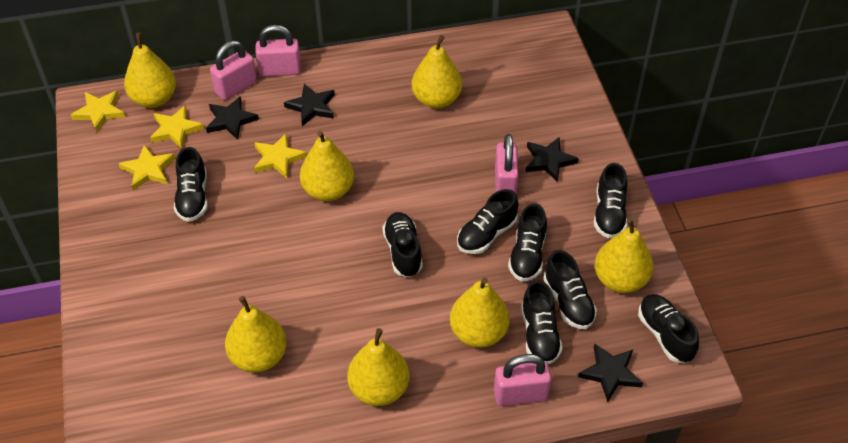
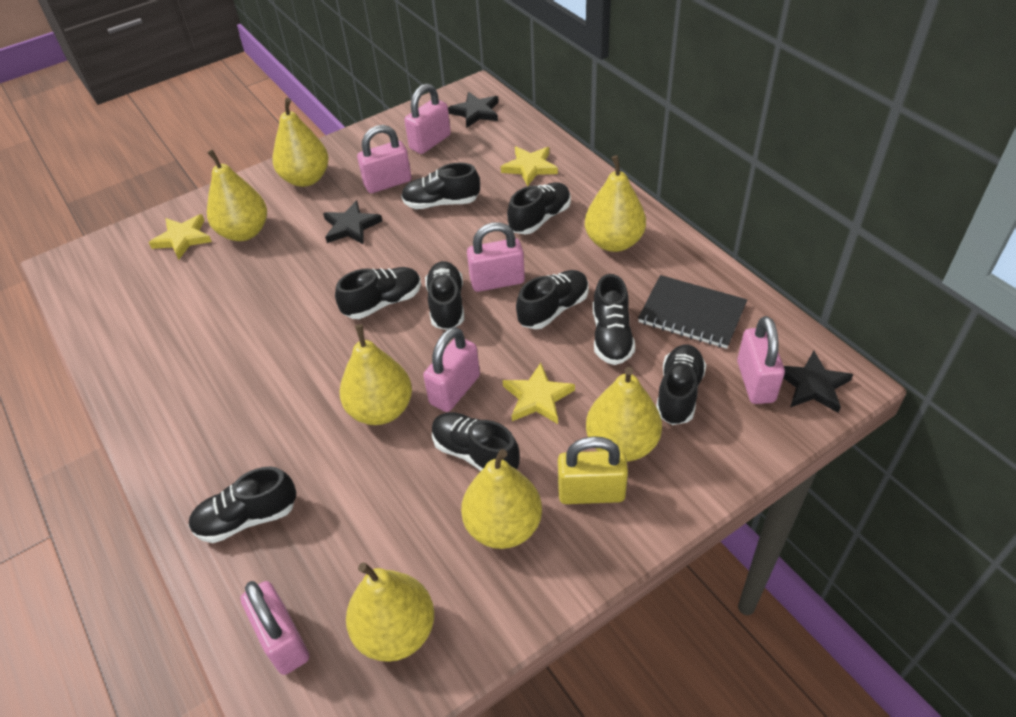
black notebook: 0 -> 1
black shoe: 8 -> 9
black star: 4 -> 3
pink padlock: 4 -> 6
yellow padlock: 0 -> 1
yellow star: 4 -> 3

